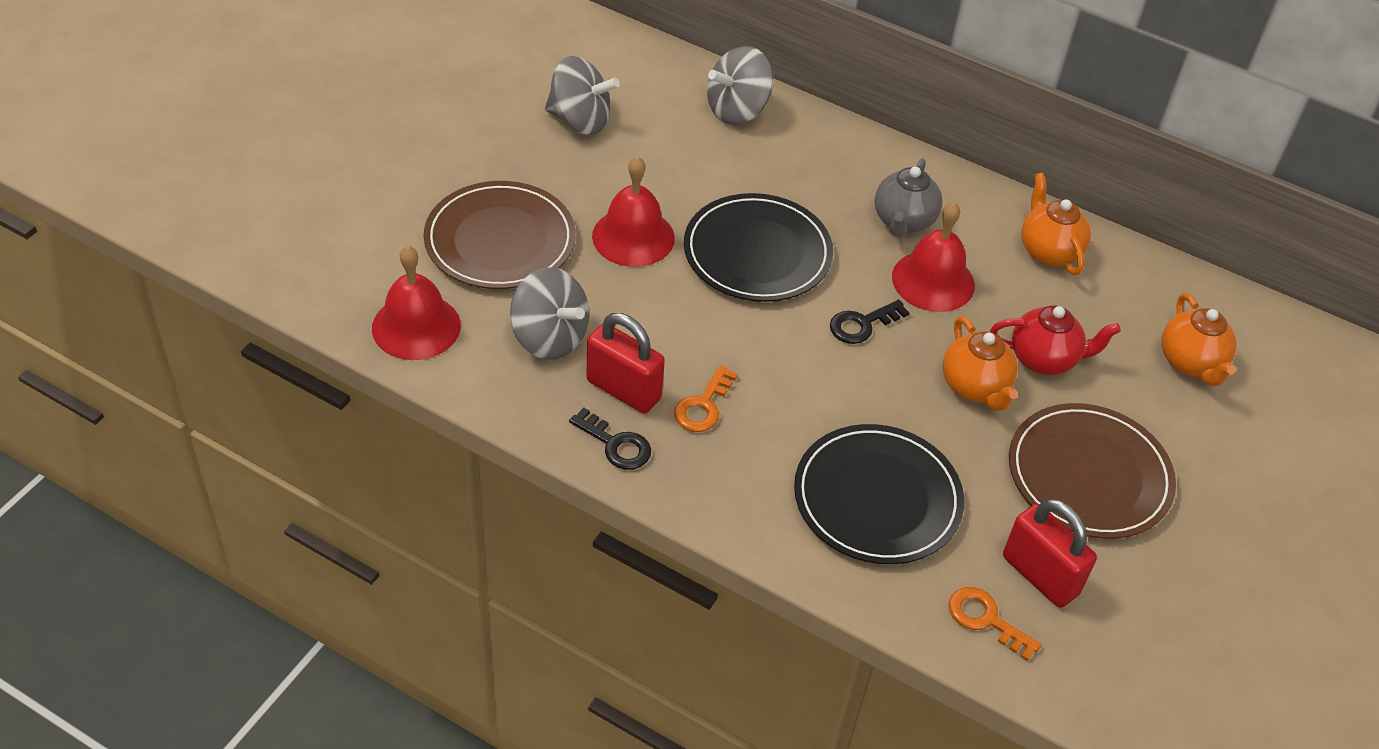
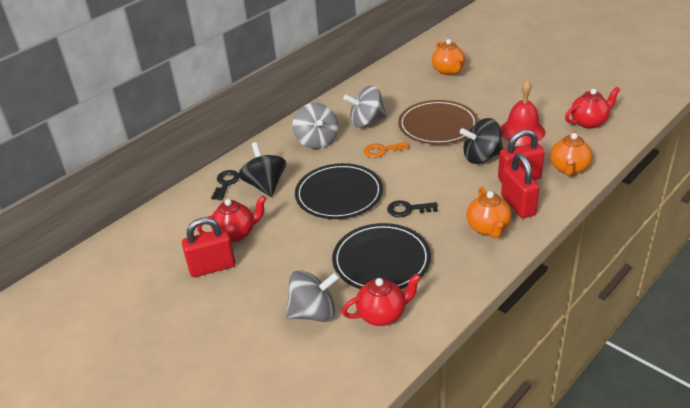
black spinning top: 0 -> 2
brown plate: 2 -> 1
grey teapot: 1 -> 0
orange key: 2 -> 1
red bell: 3 -> 1
red padlock: 2 -> 3
red teapot: 1 -> 3

